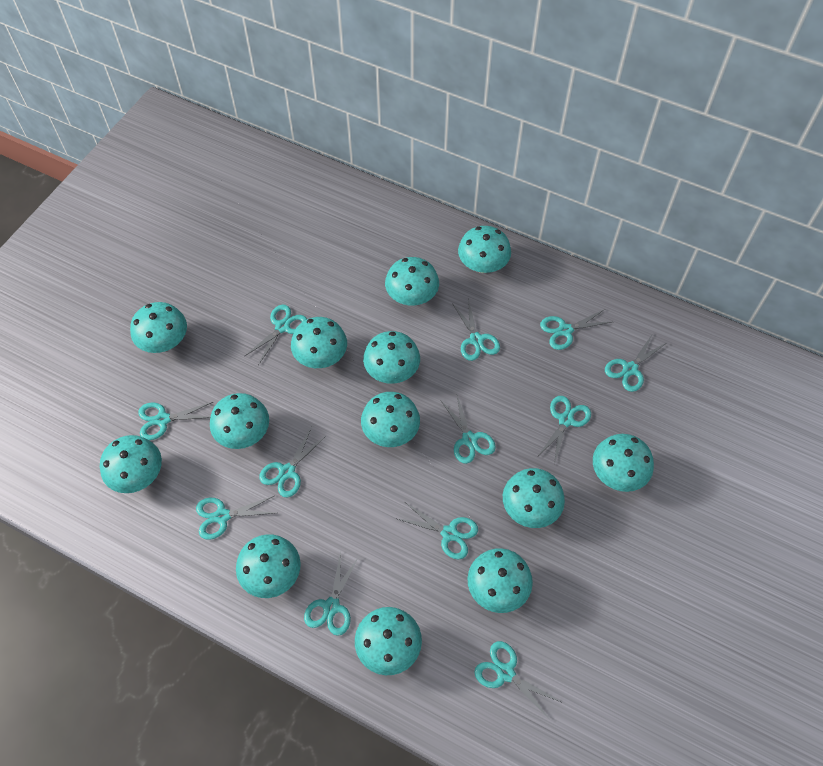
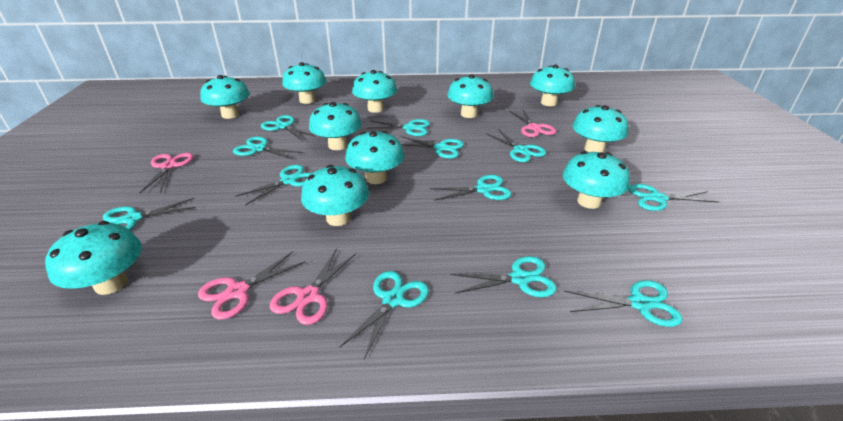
pink scissors: 0 -> 4
turquoise mushroom: 13 -> 11

